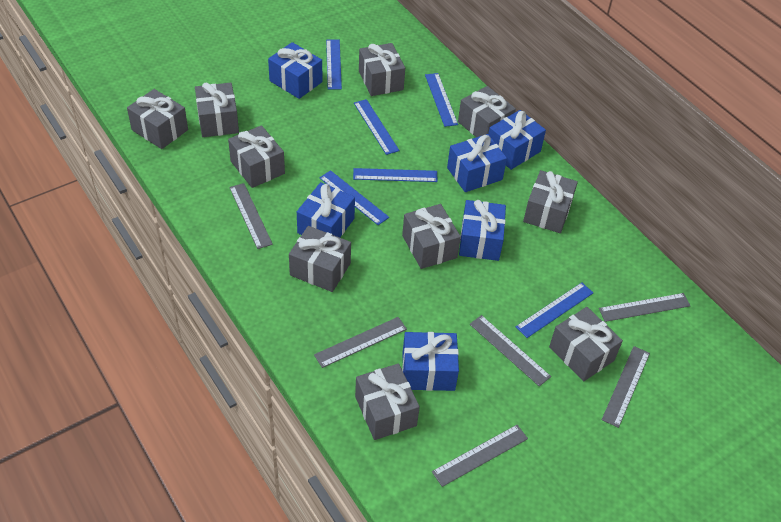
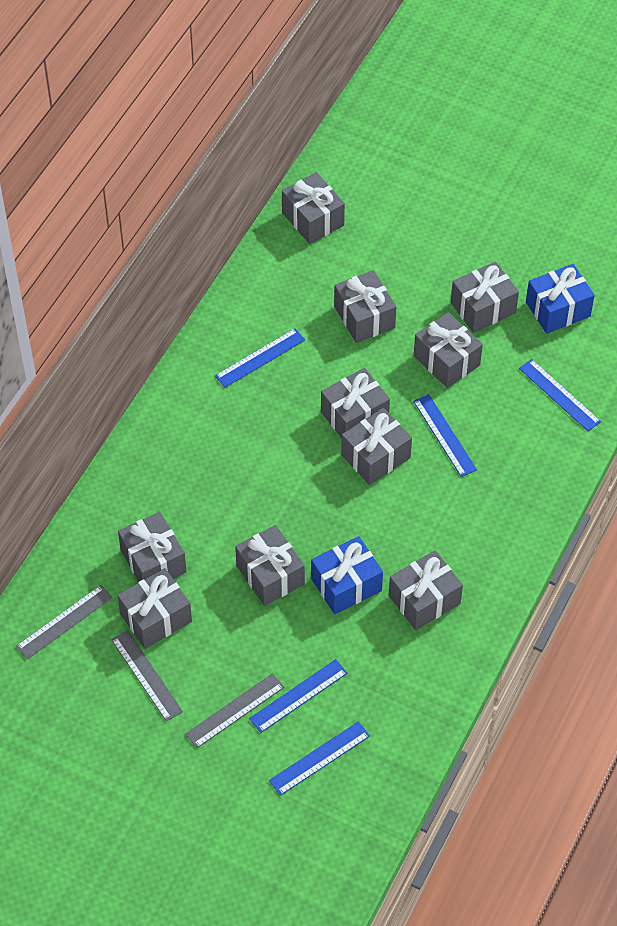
blue gift: 6 -> 2
blue ruler: 6 -> 5
grey ruler: 6 -> 3

